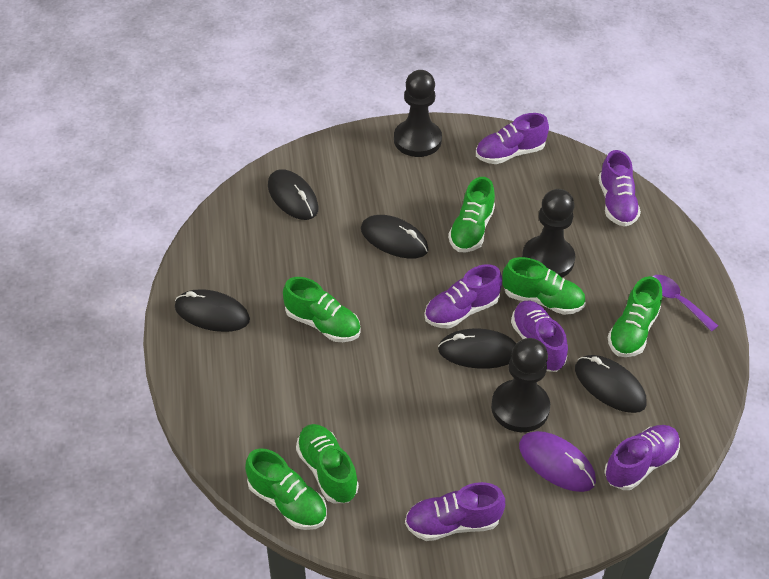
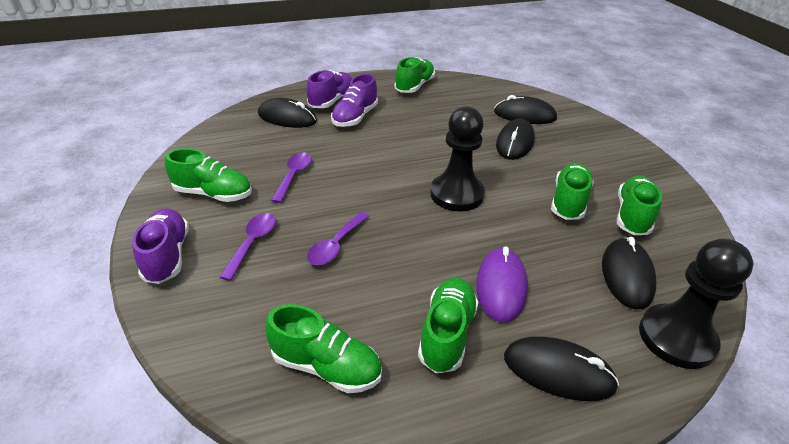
black pawn: 3 -> 2
purple shoe: 6 -> 3
purple spoon: 1 -> 3

